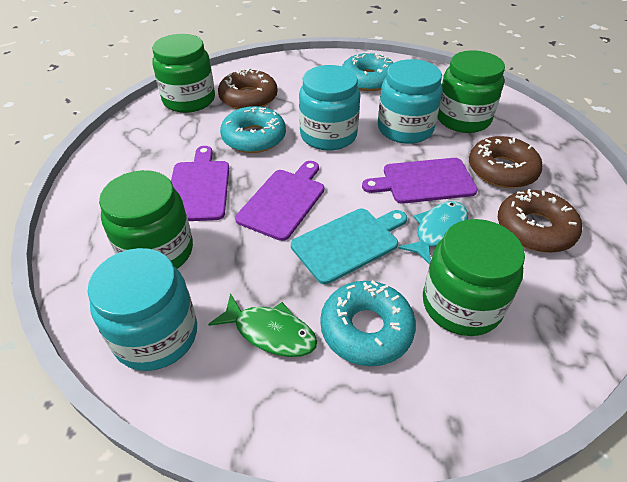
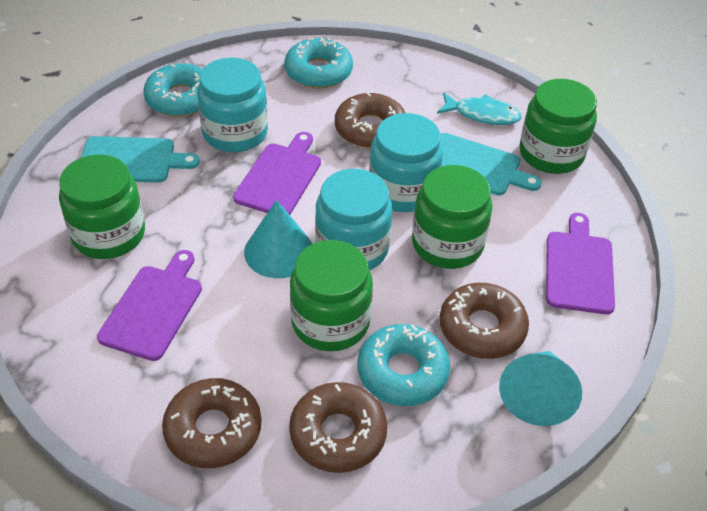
brown donut: 3 -> 4
green fish: 1 -> 0
turquoise cone: 0 -> 2
turquoise cutting board: 1 -> 2

